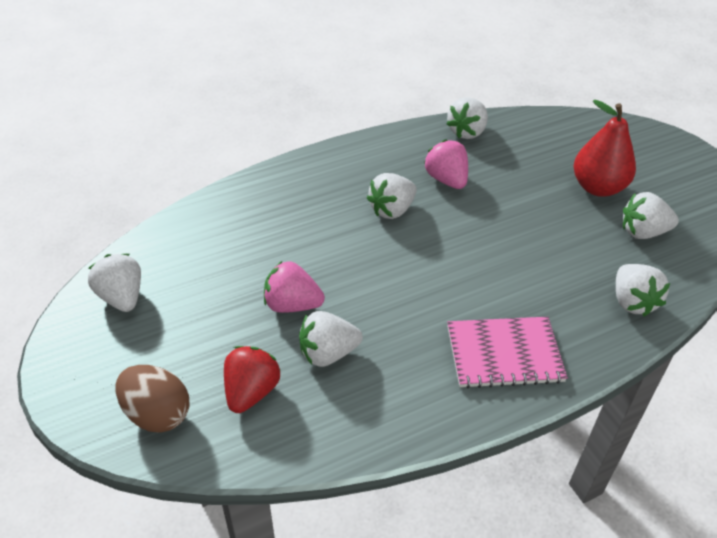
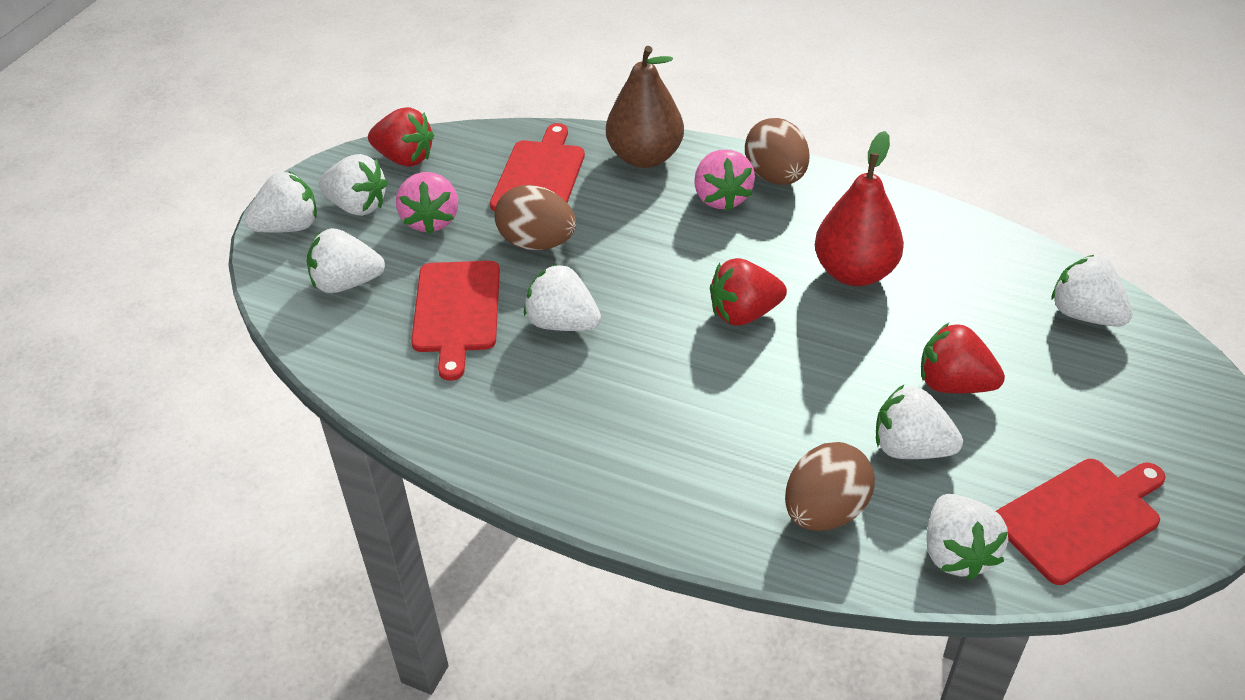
brown egg: 1 -> 3
brown pear: 0 -> 1
pink notebook: 1 -> 0
red cutting board: 0 -> 3
red strawberry: 1 -> 3
white strawberry: 6 -> 7

